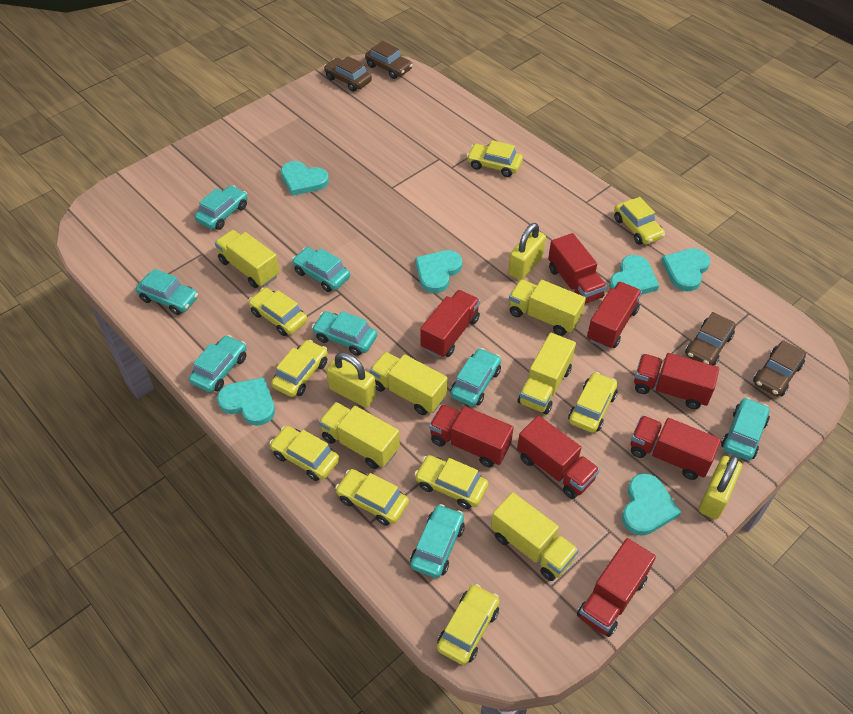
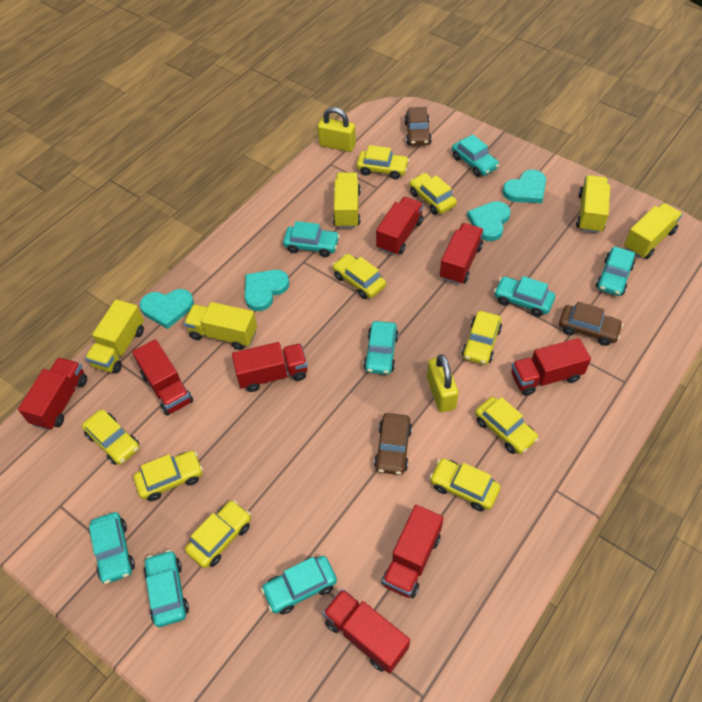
brown car: 4 -> 3
turquoise heart: 6 -> 4
yellow padlock: 3 -> 2
yellow truck: 6 -> 5

